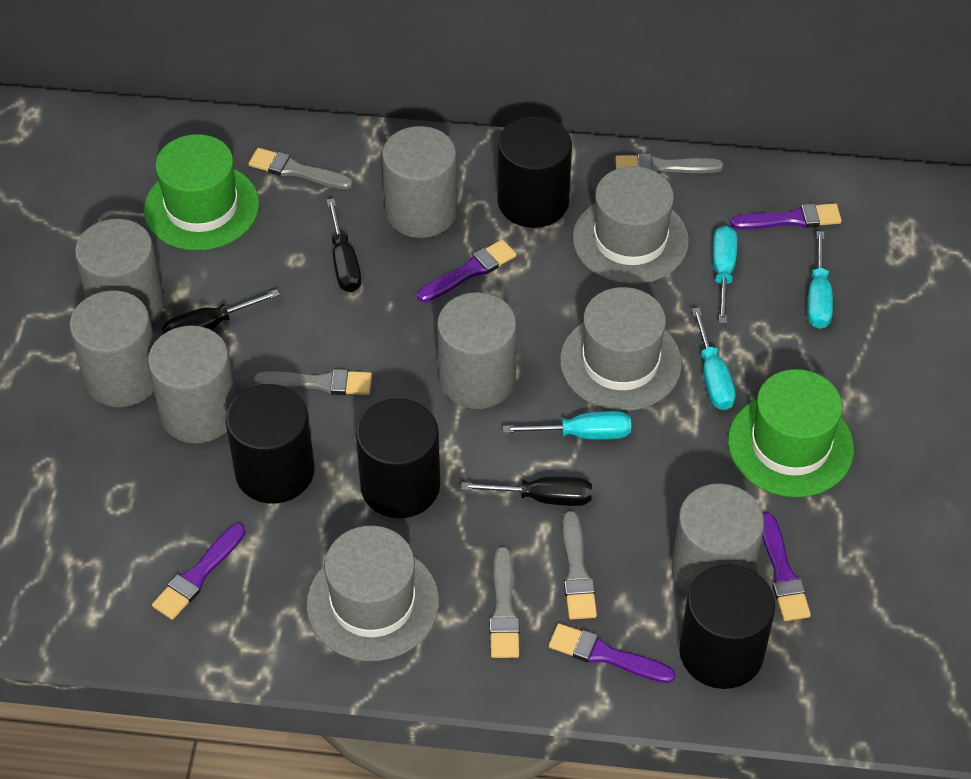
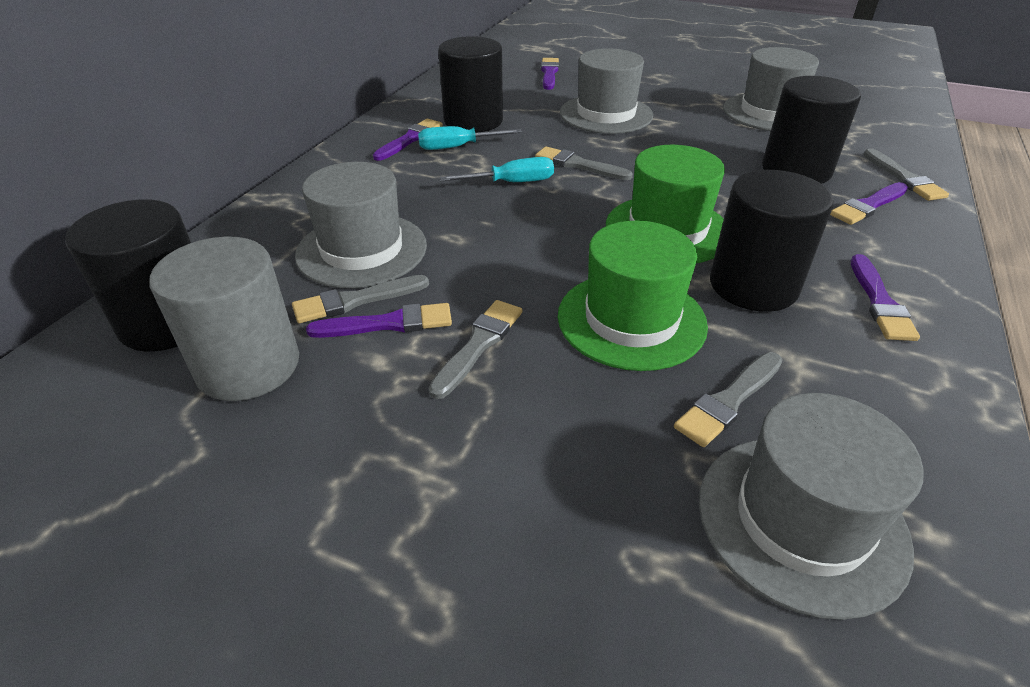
black screwdriver: 3 -> 0
grey cylinder: 6 -> 1
grey hat: 3 -> 4
turquoise screwdriver: 4 -> 2

